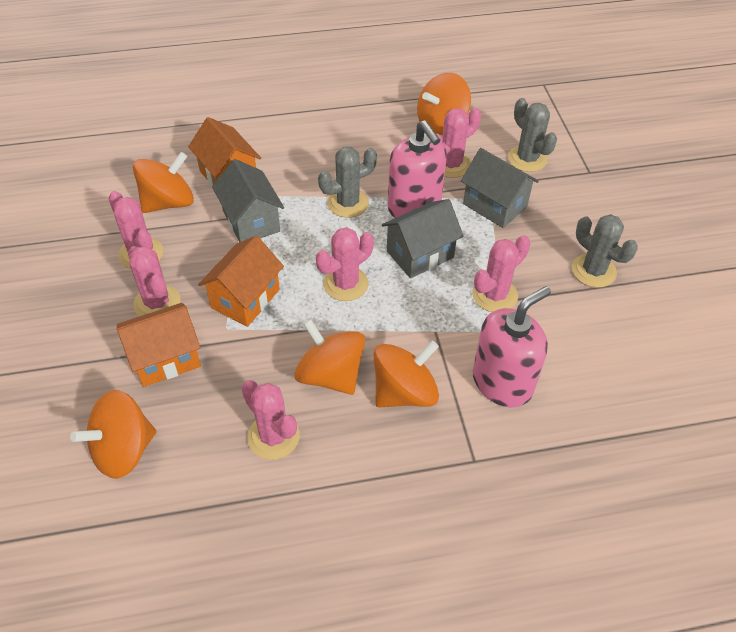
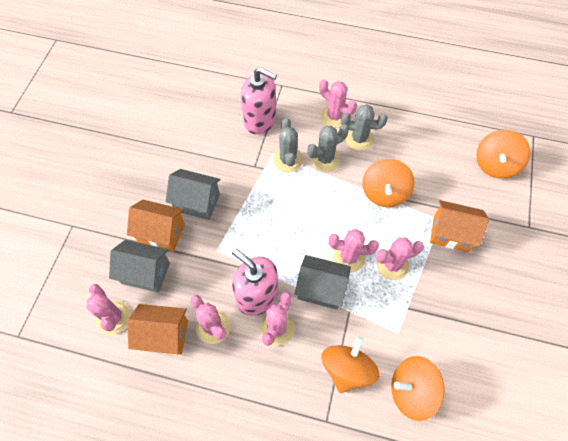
orange spinning top: 5 -> 4

